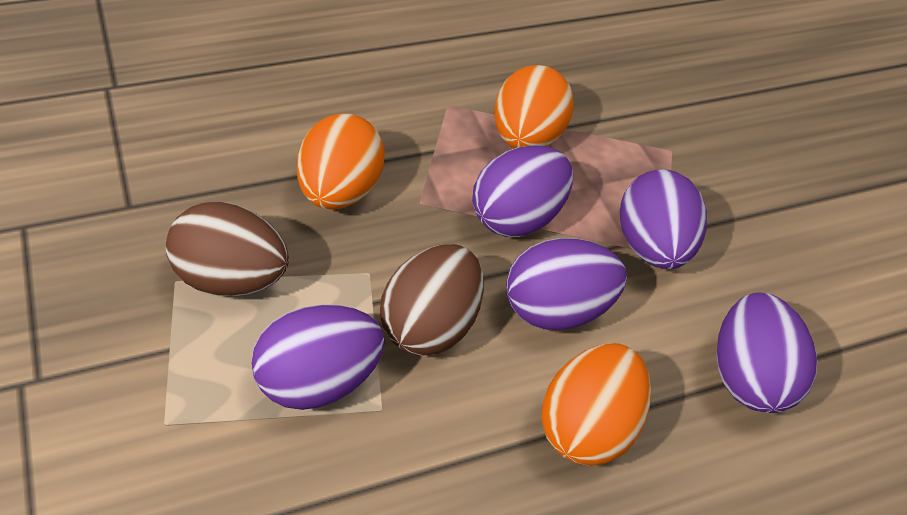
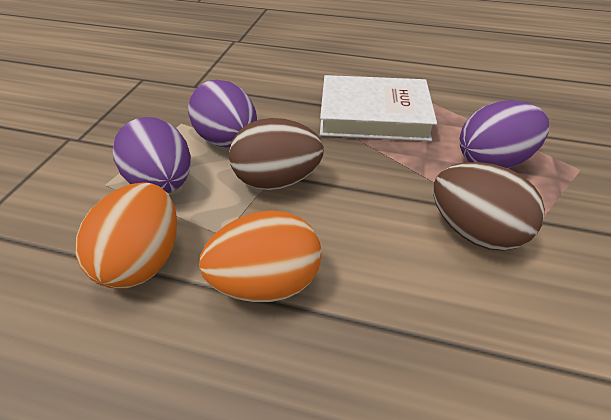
orange egg: 3 -> 2
purple egg: 5 -> 3
white book: 0 -> 1

